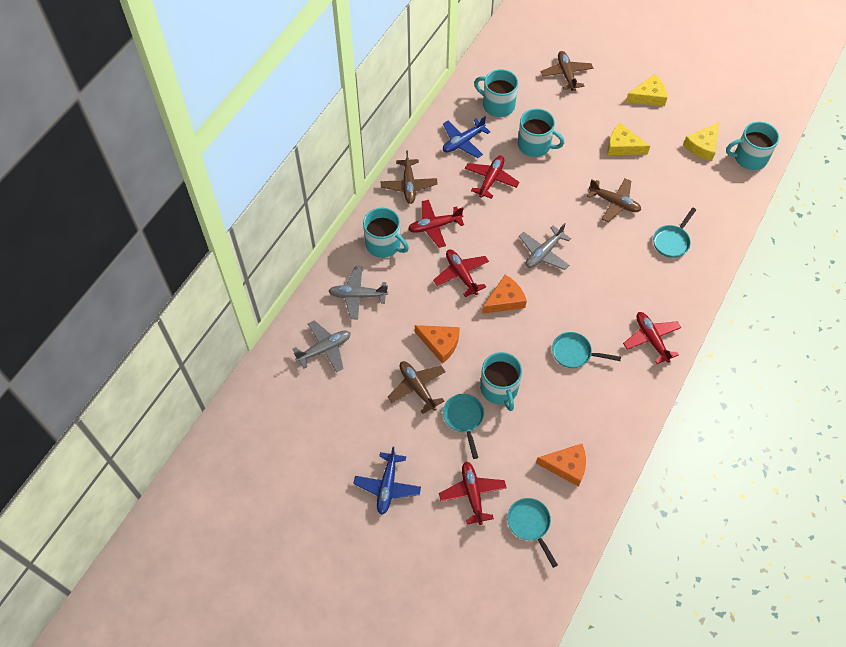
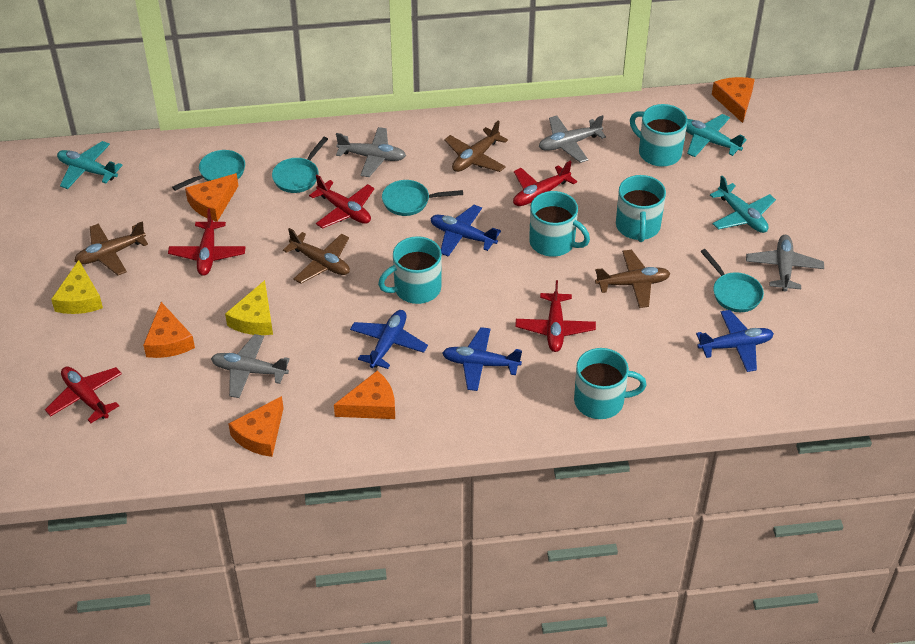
blue plane: 2 -> 4
grey plane: 3 -> 4
orange cheese: 3 -> 5
turquoise plane: 0 -> 3
yellow cheese: 3 -> 2

